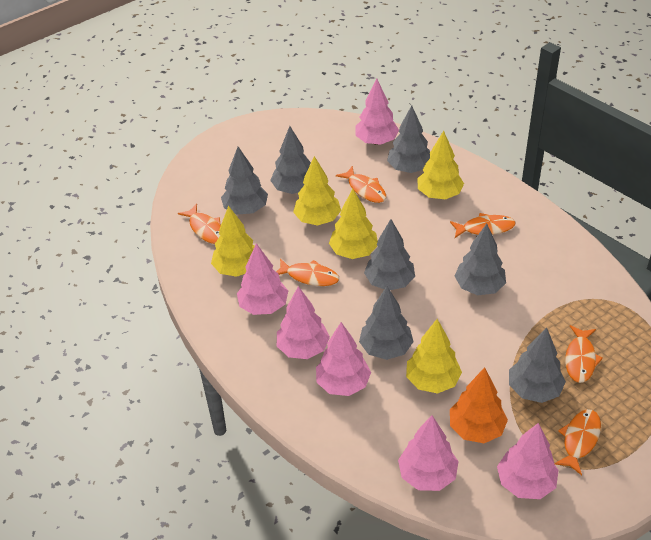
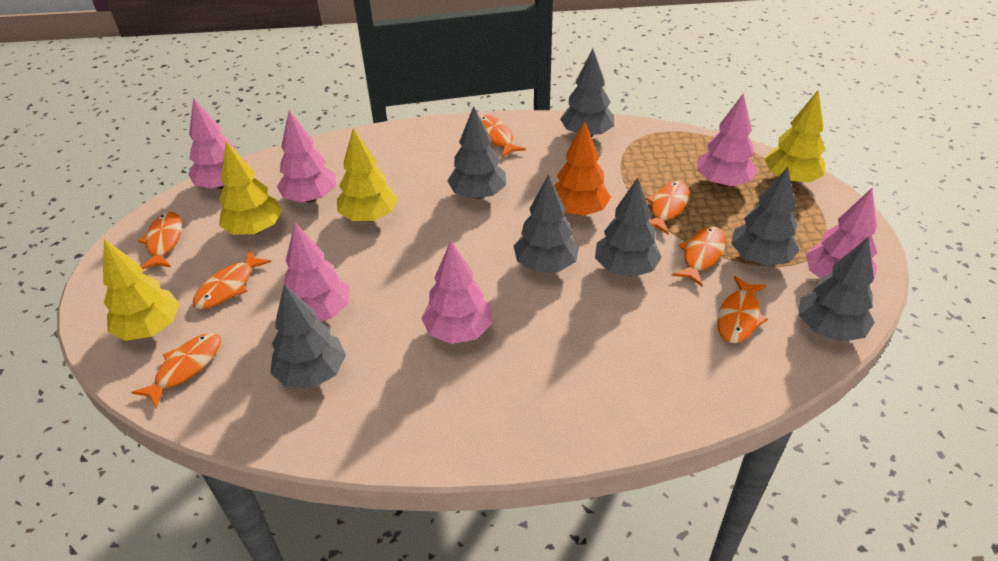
orange fish: 6 -> 7
yellow tree: 5 -> 4

